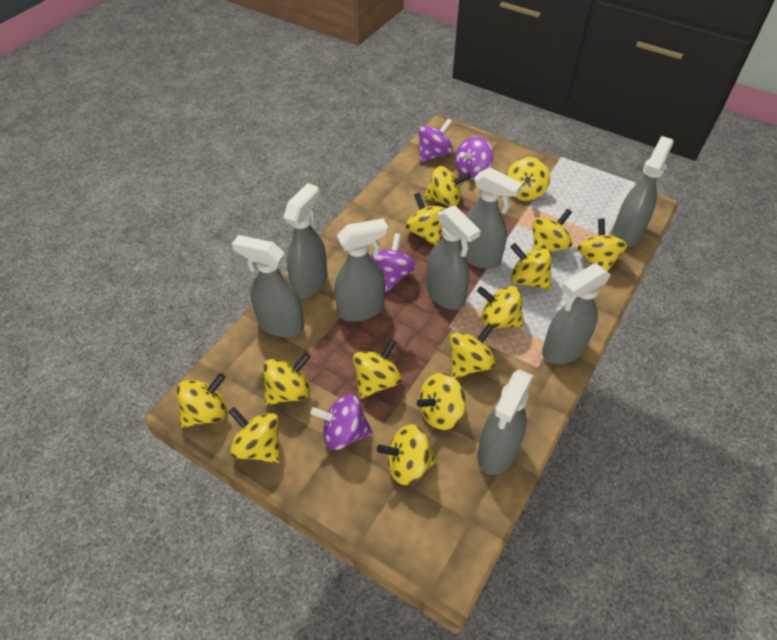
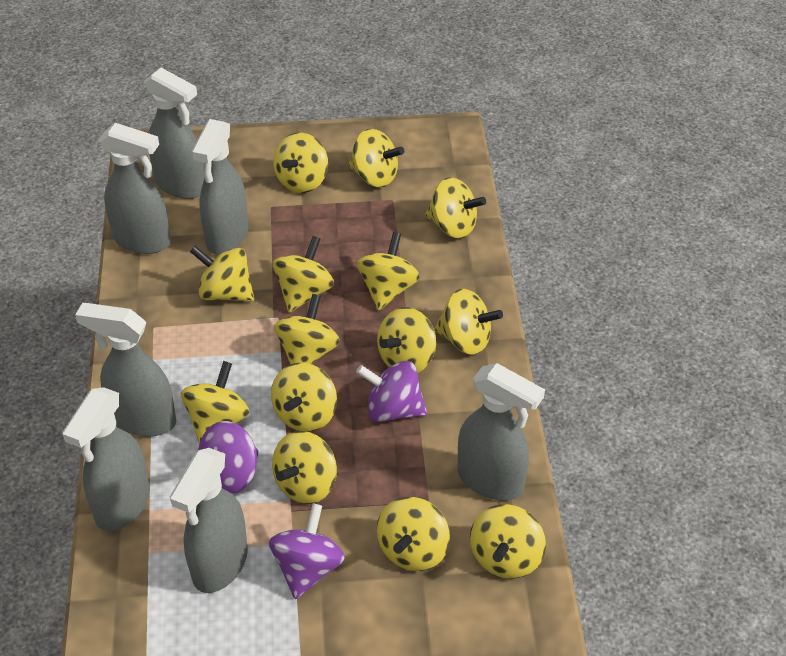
grey spray bottle: 8 -> 7
purple spinning top: 4 -> 3

